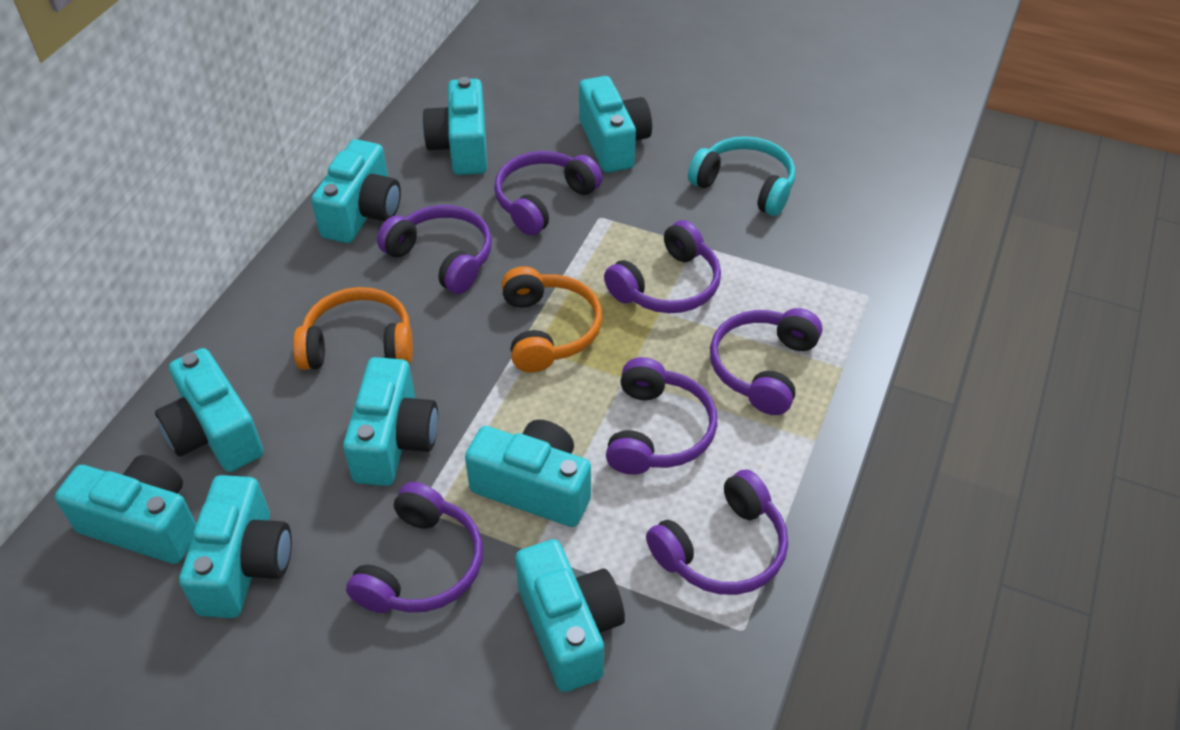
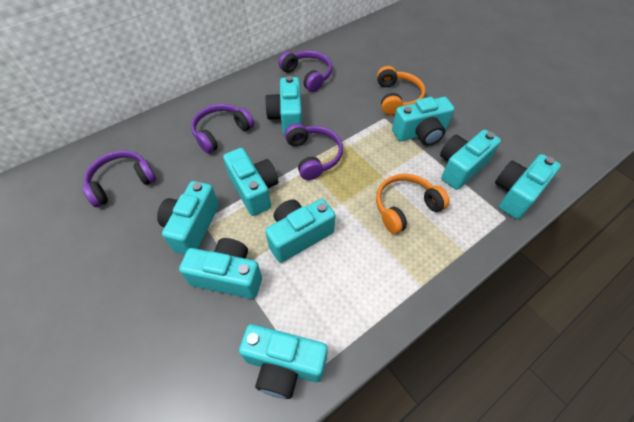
purple headphones: 7 -> 4
turquoise headphones: 1 -> 0

